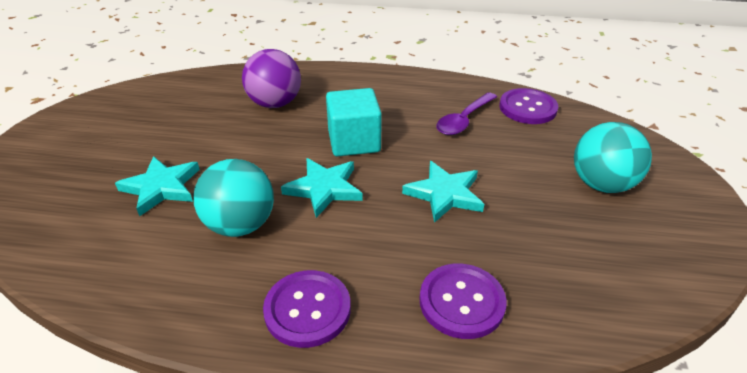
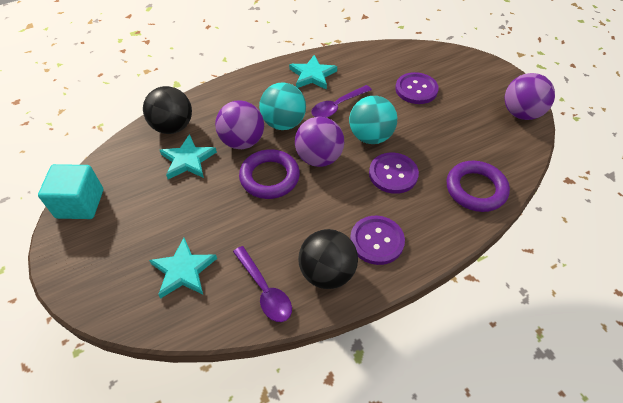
black ball: 0 -> 2
purple ball: 1 -> 3
purple ring: 0 -> 2
purple spoon: 1 -> 2

